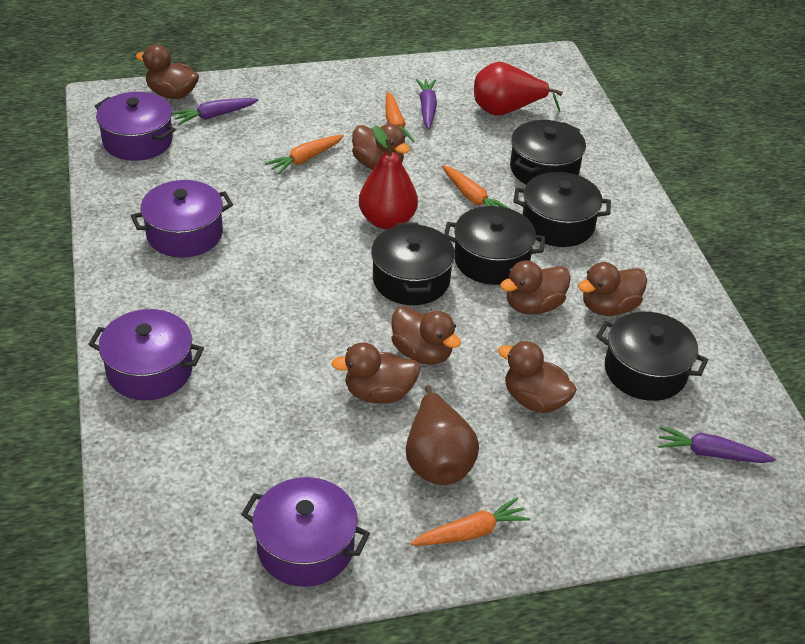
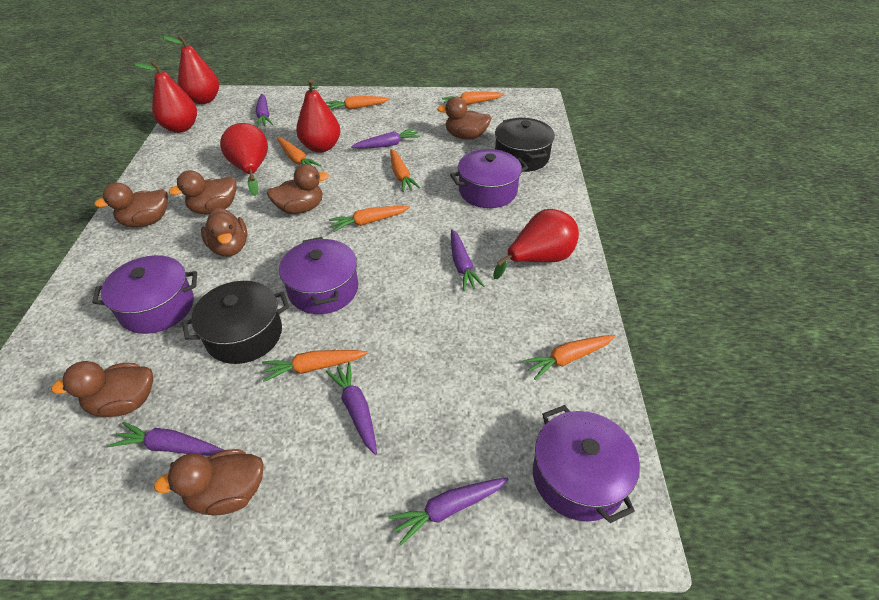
black pot: 5 -> 2
brown pear: 1 -> 0
orange carrot: 4 -> 7
purple carrot: 3 -> 6
red pear: 2 -> 5

